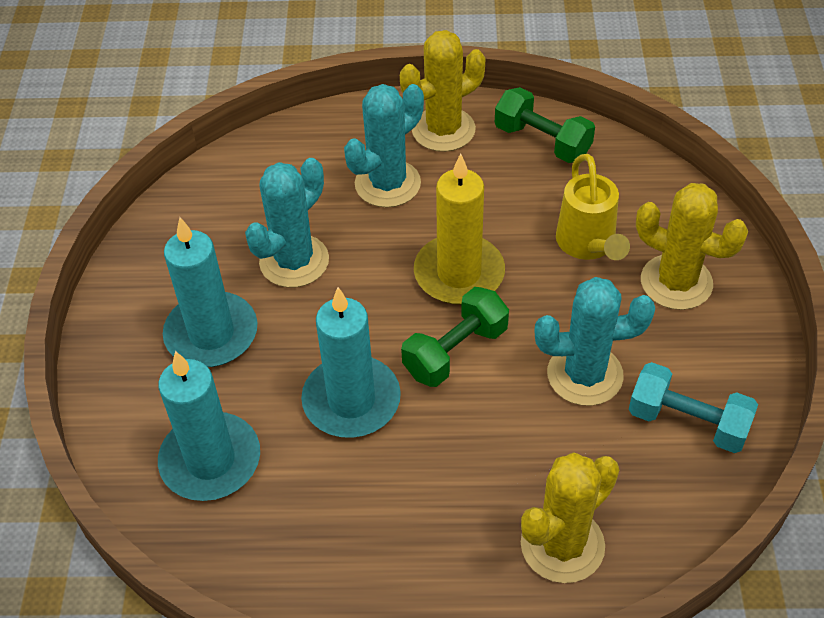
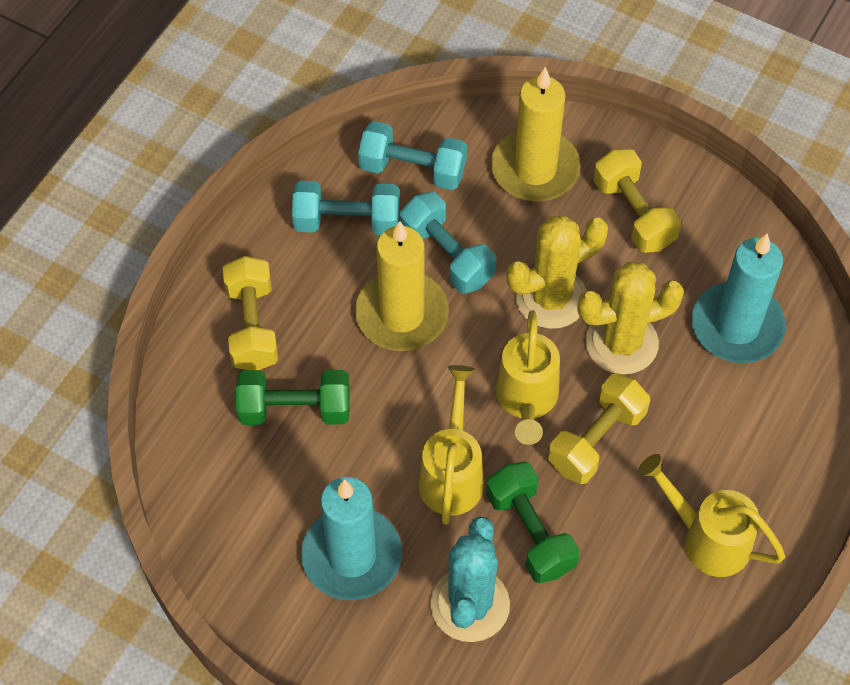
turquoise cactus: 3 -> 1
turquoise candle: 3 -> 2
turquoise dumbbell: 1 -> 3
yellow cactus: 3 -> 2
yellow candle: 1 -> 2
yellow dumbbell: 0 -> 3
yellow watering can: 1 -> 3

